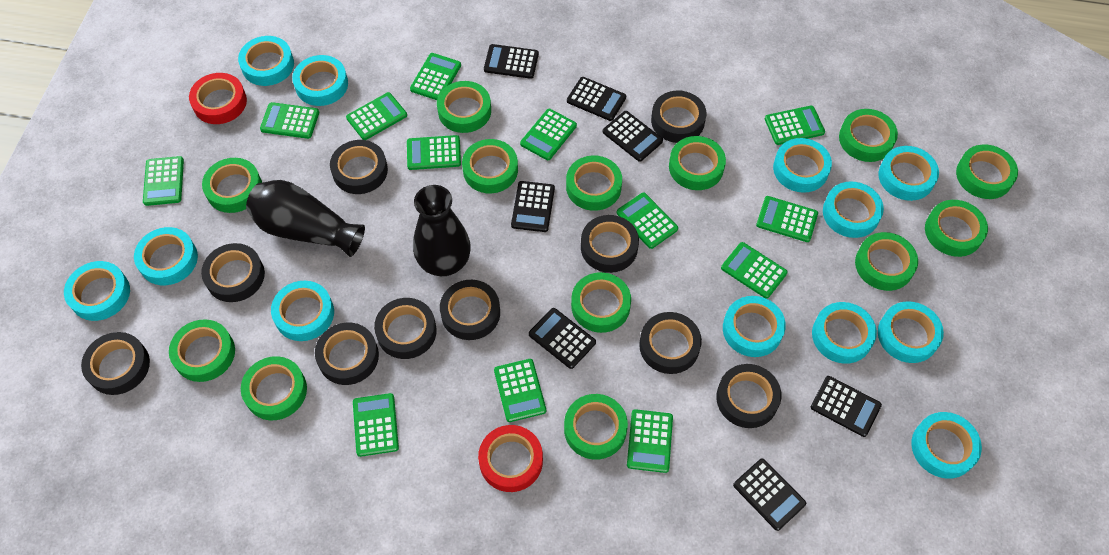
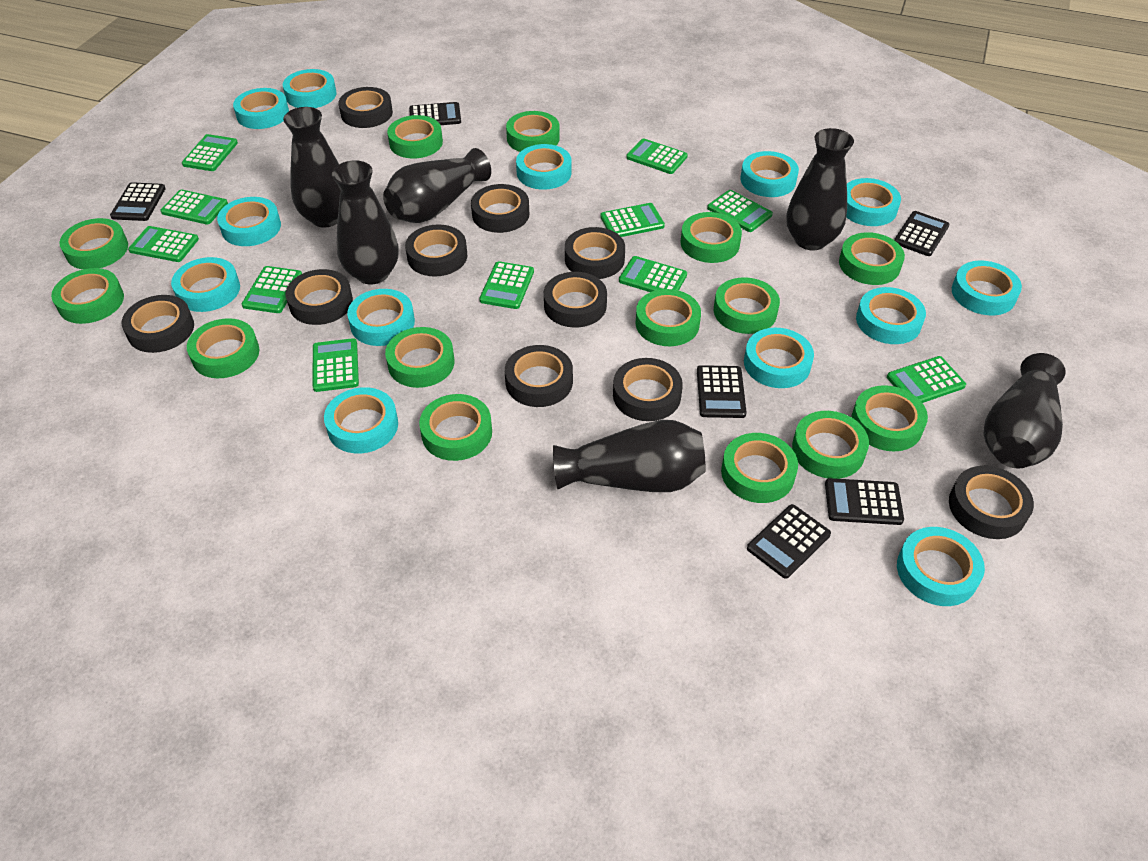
black calculator: 7 -> 6
black vase: 2 -> 6
green calculator: 13 -> 11
green tape: 13 -> 14
red tape: 2 -> 0
turquoise tape: 12 -> 13

